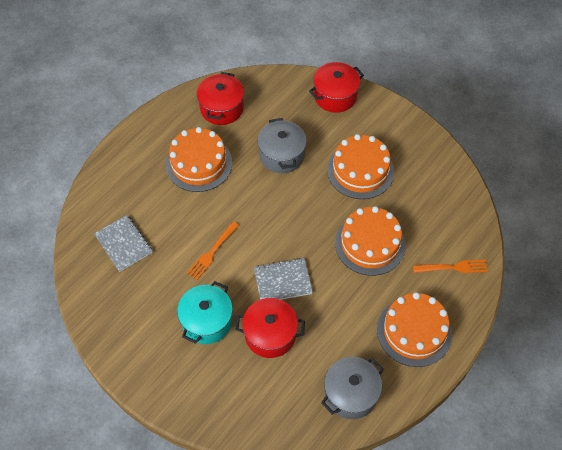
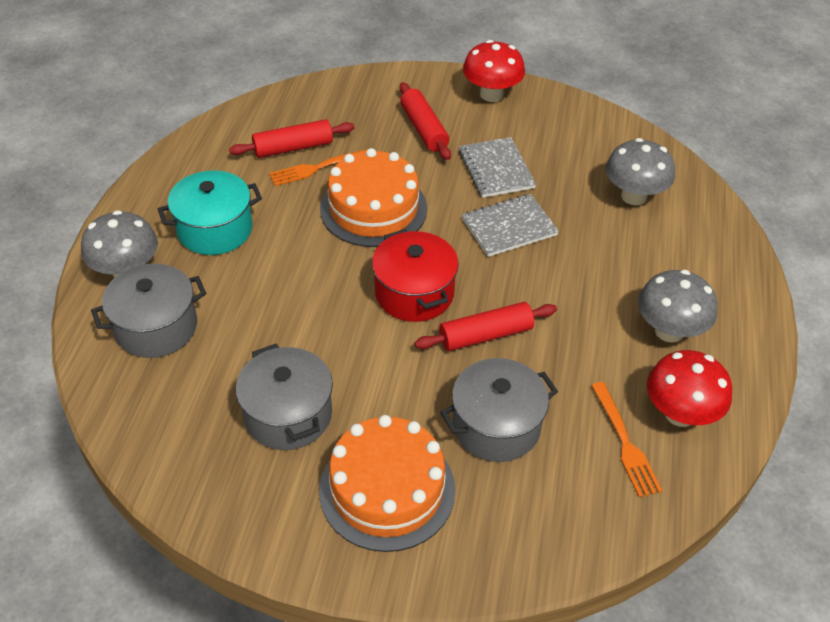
grey mushroom: 0 -> 3
grey pot: 2 -> 3
orange cake: 4 -> 2
red mushroom: 0 -> 2
red pot: 3 -> 1
red rolling pin: 0 -> 3

